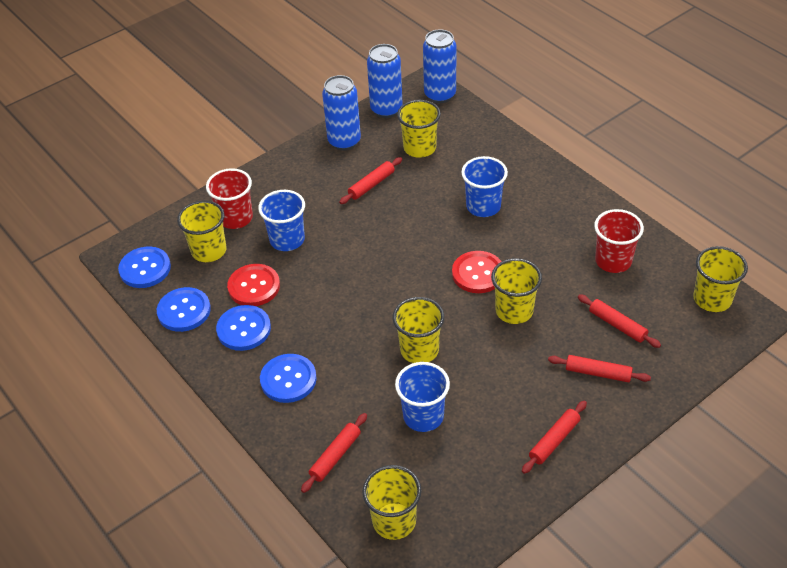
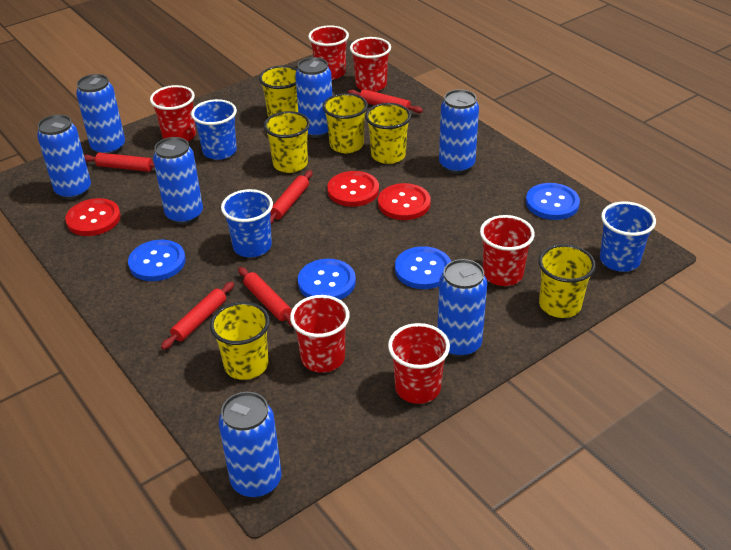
blue can: 3 -> 7
red button: 2 -> 3
red cup: 2 -> 6

